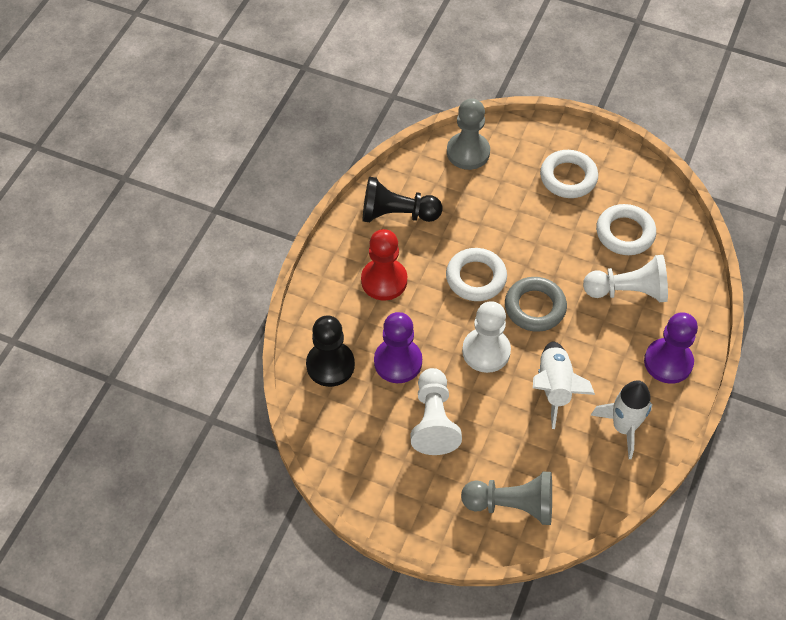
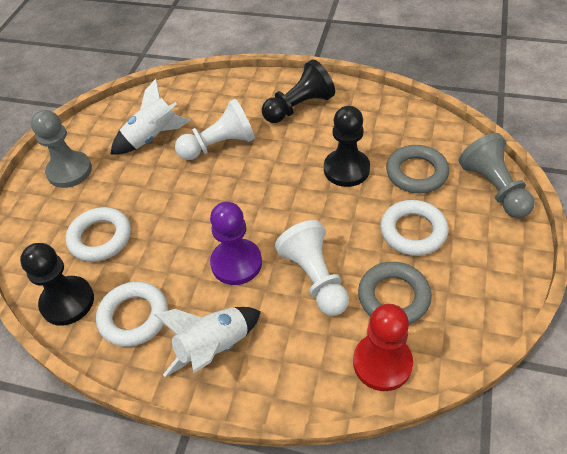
black pawn: 2 -> 3
grey ring: 1 -> 2
purple pawn: 2 -> 1
white pawn: 3 -> 2

